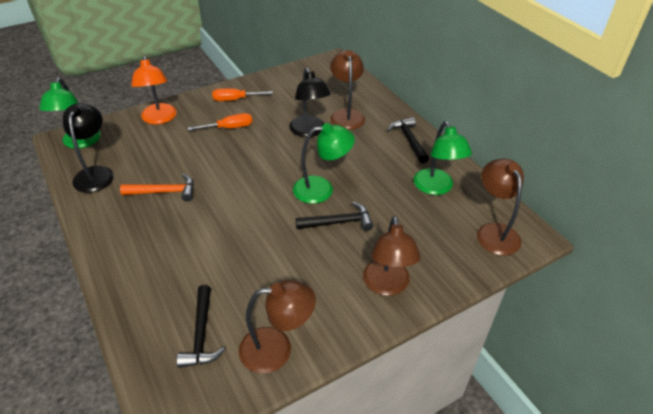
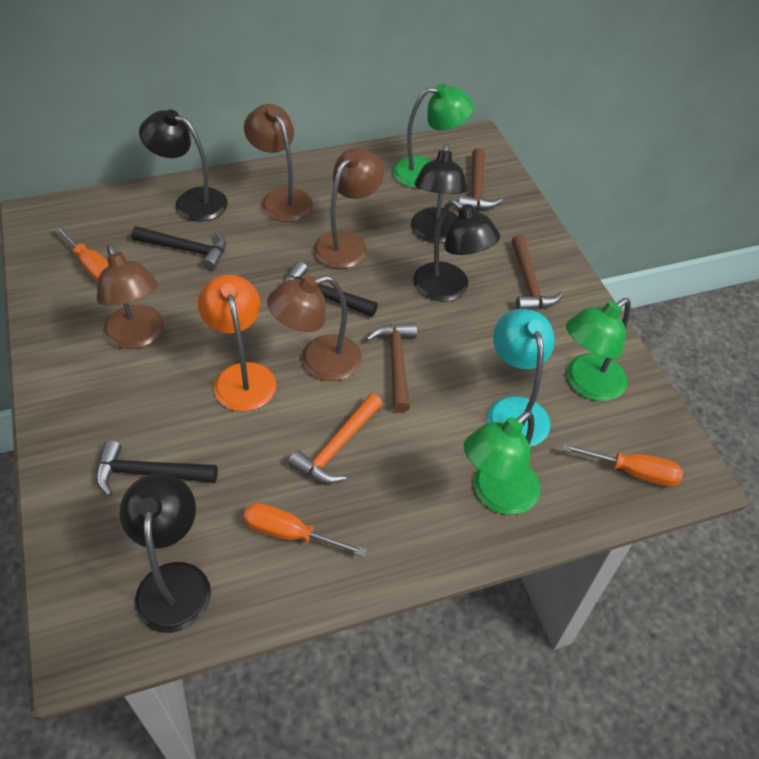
black lamp: 2 -> 4
brown hammer: 0 -> 3
orange screwdriver: 2 -> 3
turquoise lamp: 0 -> 1

